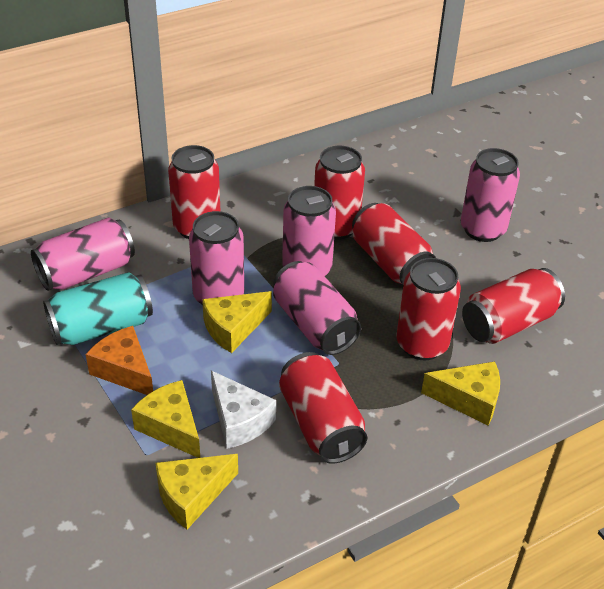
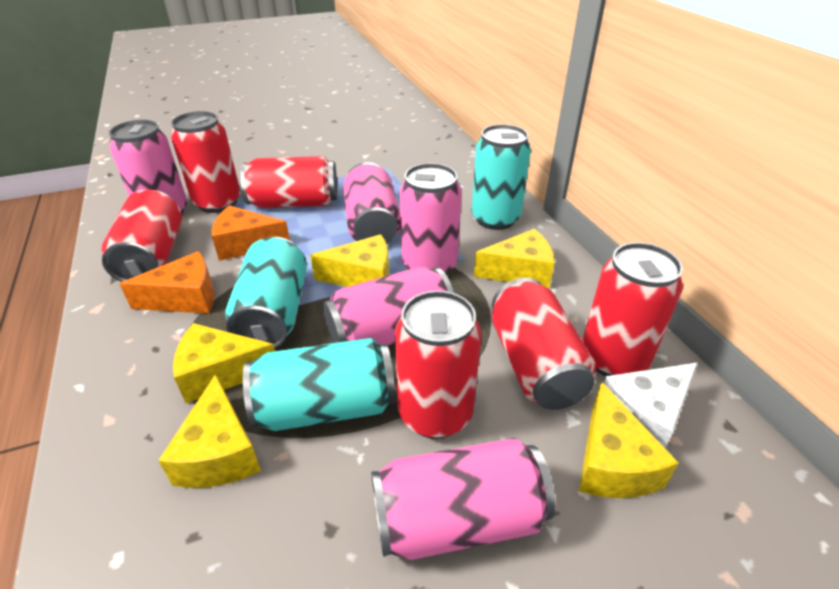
orange cheese: 1 -> 2
turquoise can: 1 -> 3
yellow cheese: 4 -> 5

